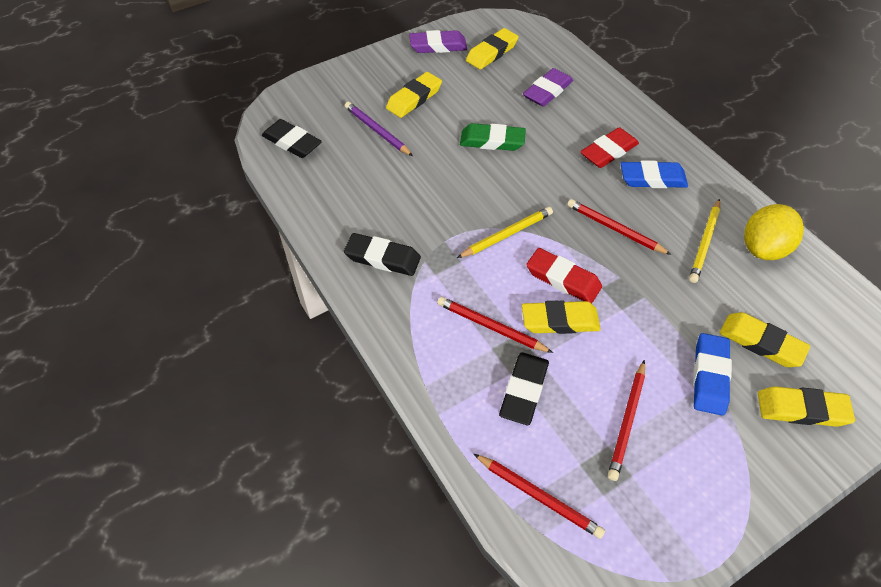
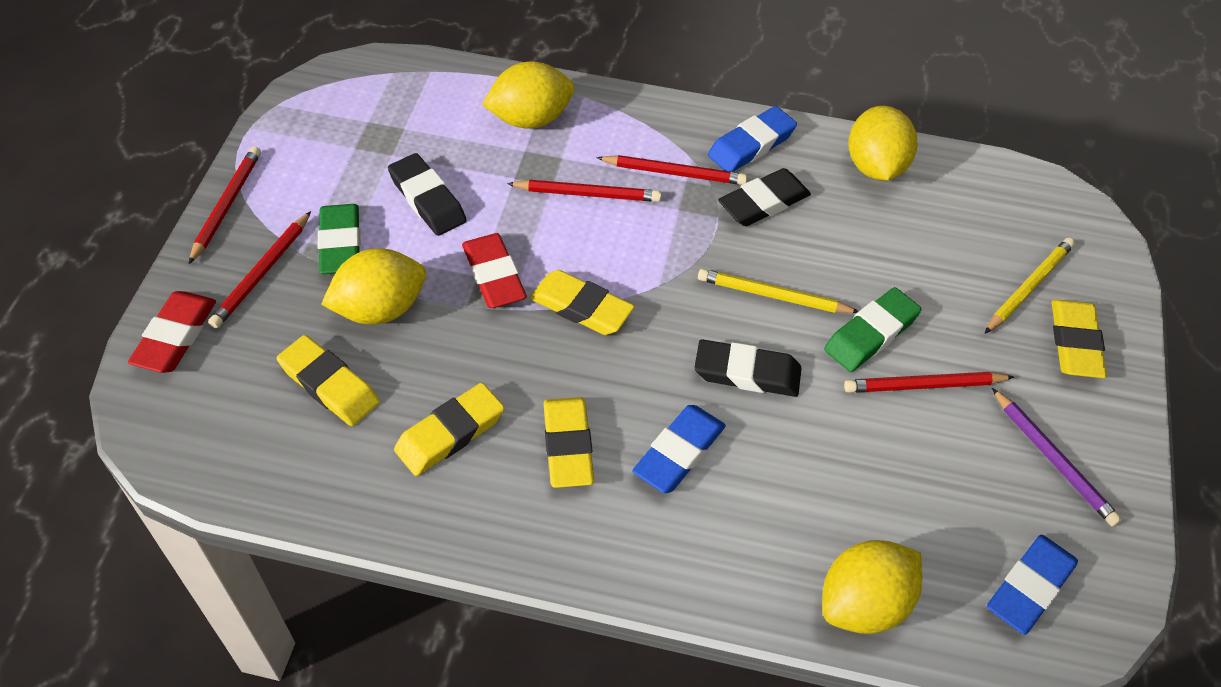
blue eraser: 2 -> 3
green eraser: 1 -> 2
purple eraser: 2 -> 0
red pencil: 4 -> 5
yellow lemon: 1 -> 4

